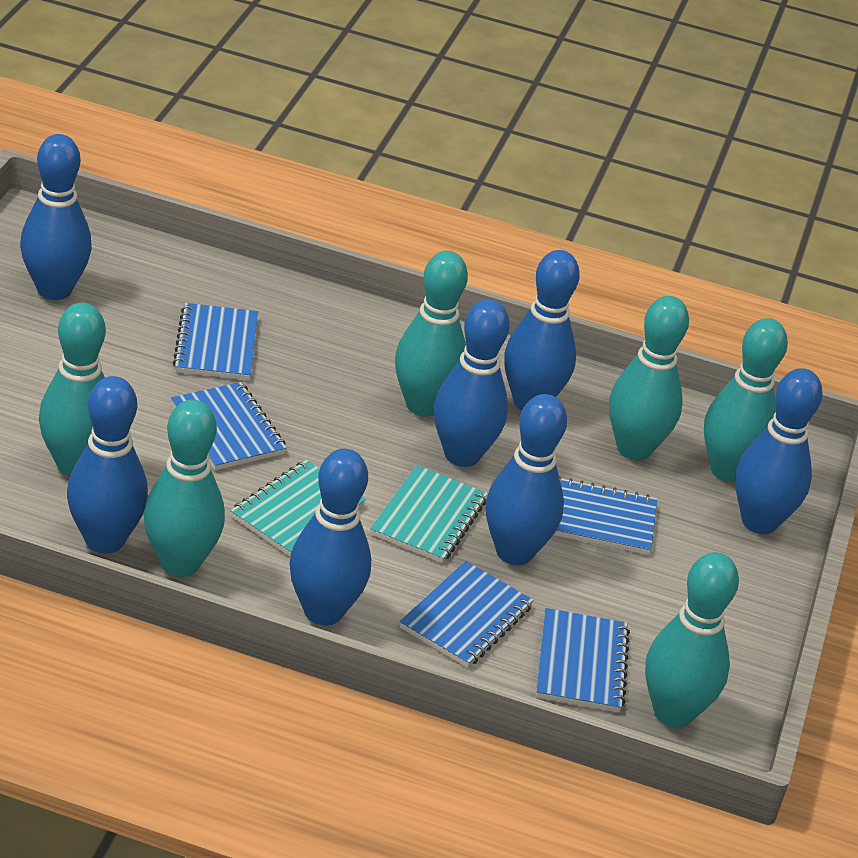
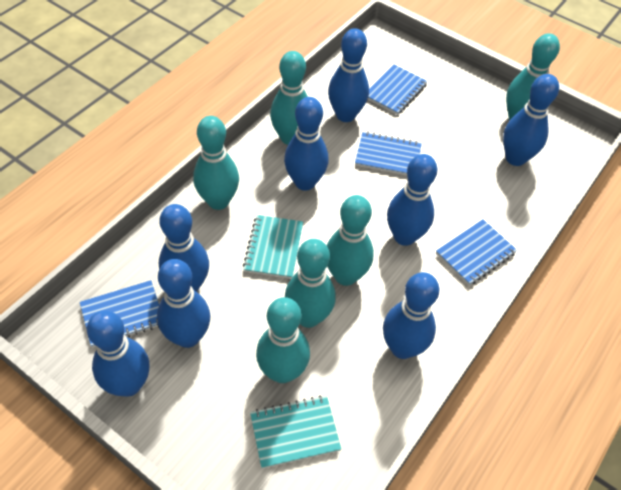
blue bowling pin: 7 -> 8
blue notebook: 5 -> 4

